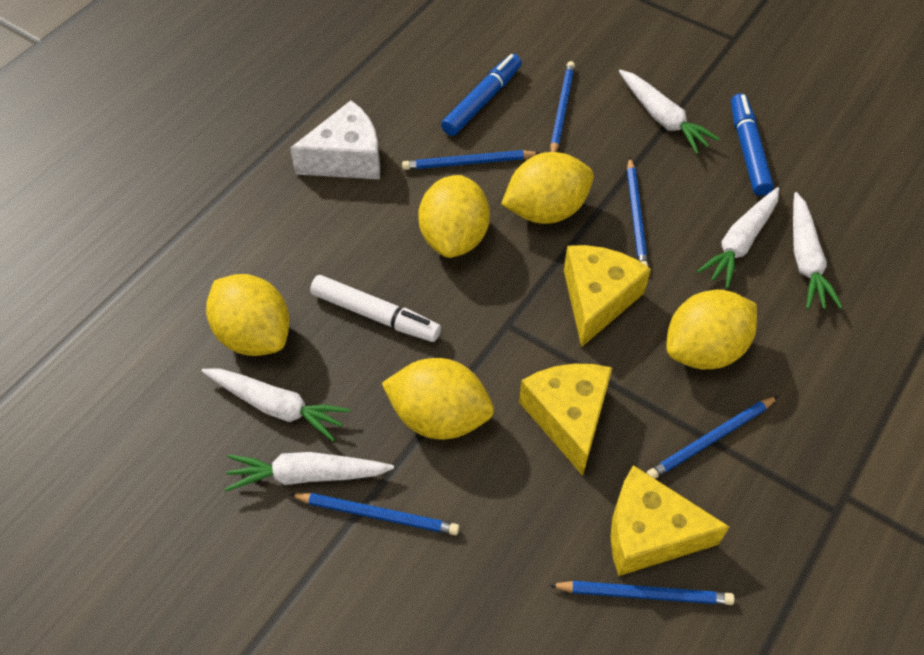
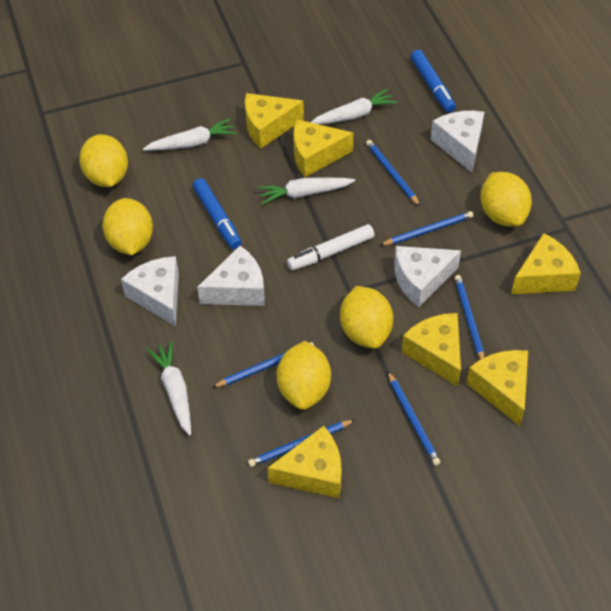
white carrot: 5 -> 4
white cheese: 1 -> 4
yellow cheese: 3 -> 6

